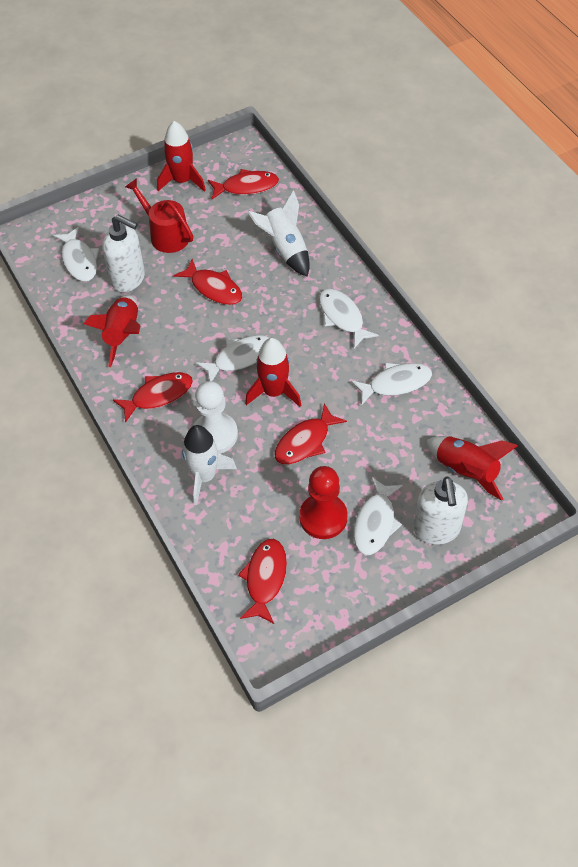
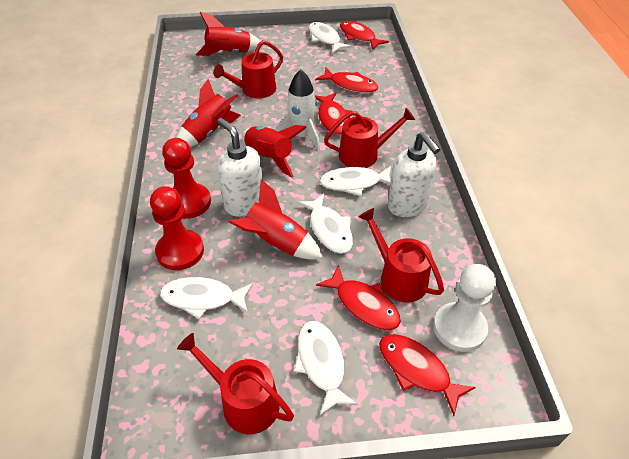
red pawn: 1 -> 2
red watering can: 1 -> 4
white rocket: 2 -> 1

